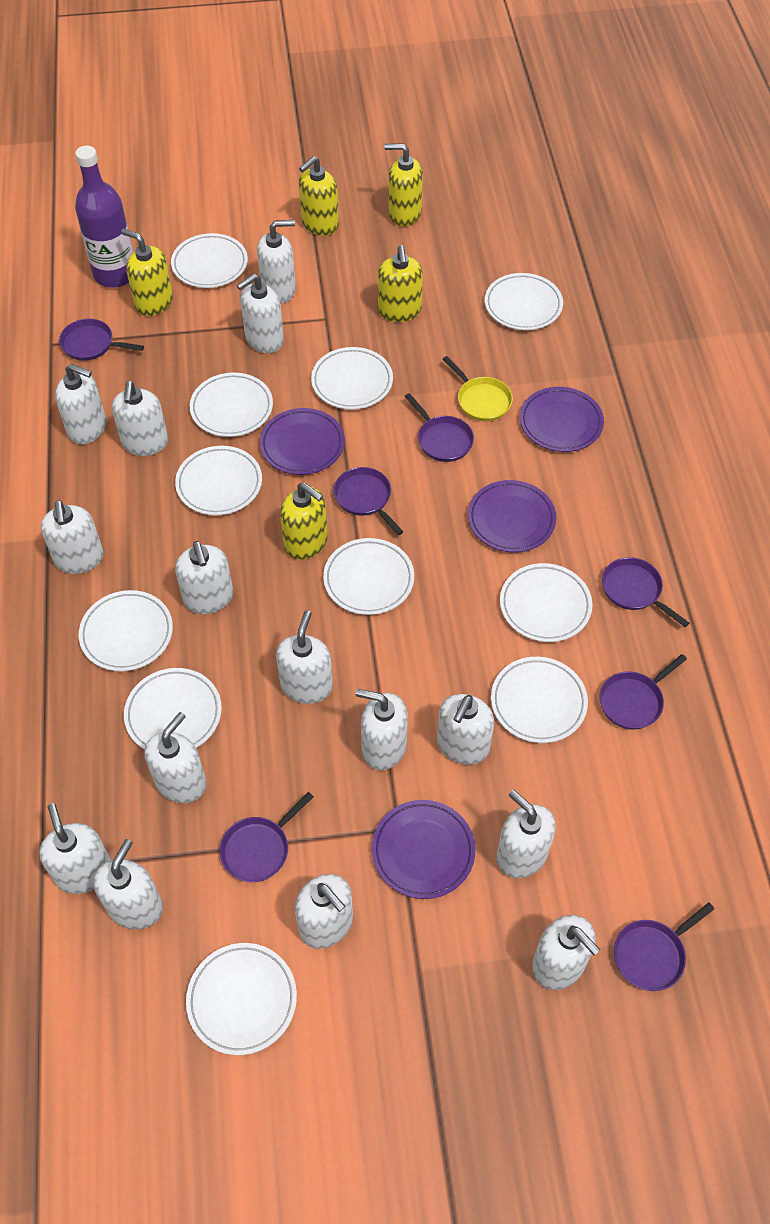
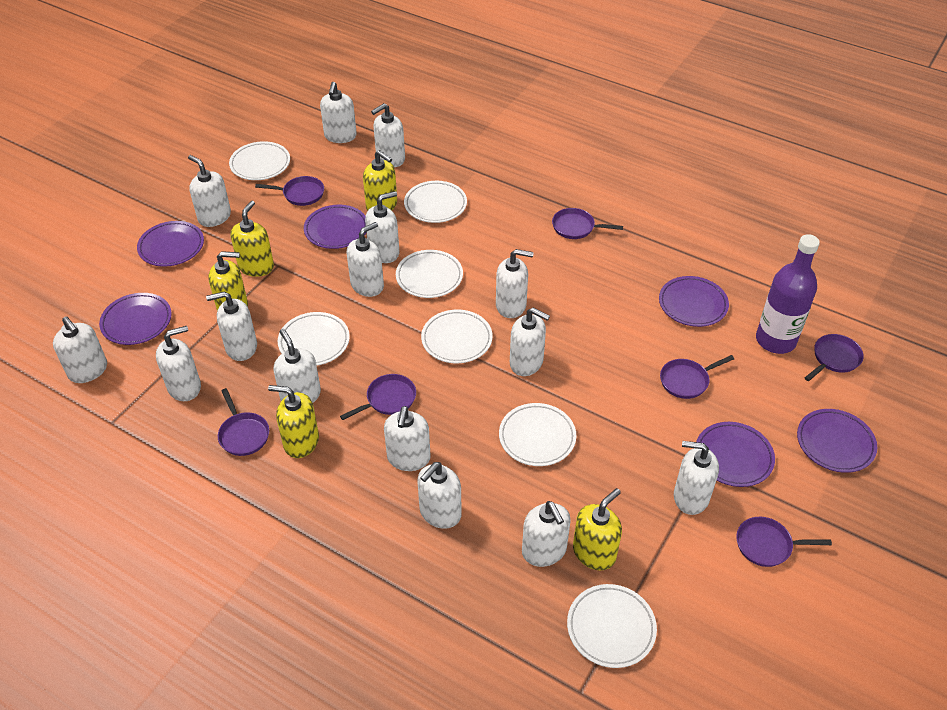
purple plate: 4 -> 6
white plate: 11 -> 7
yellow pan: 1 -> 0

